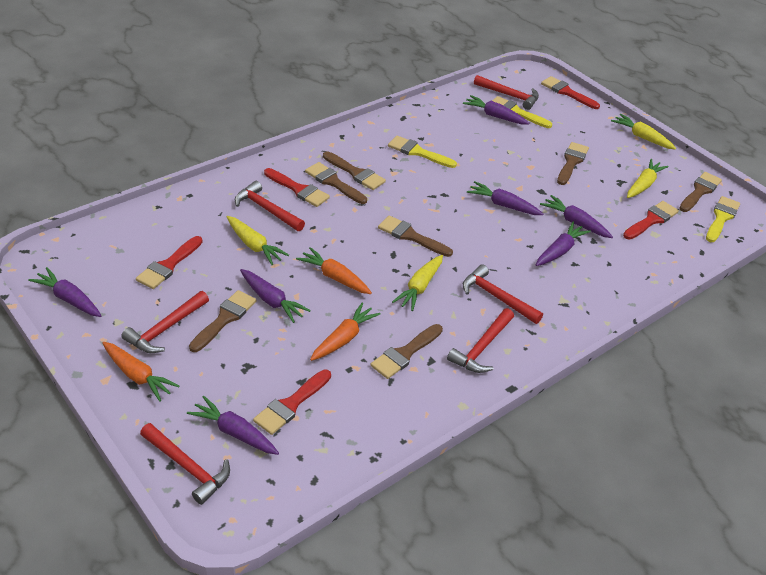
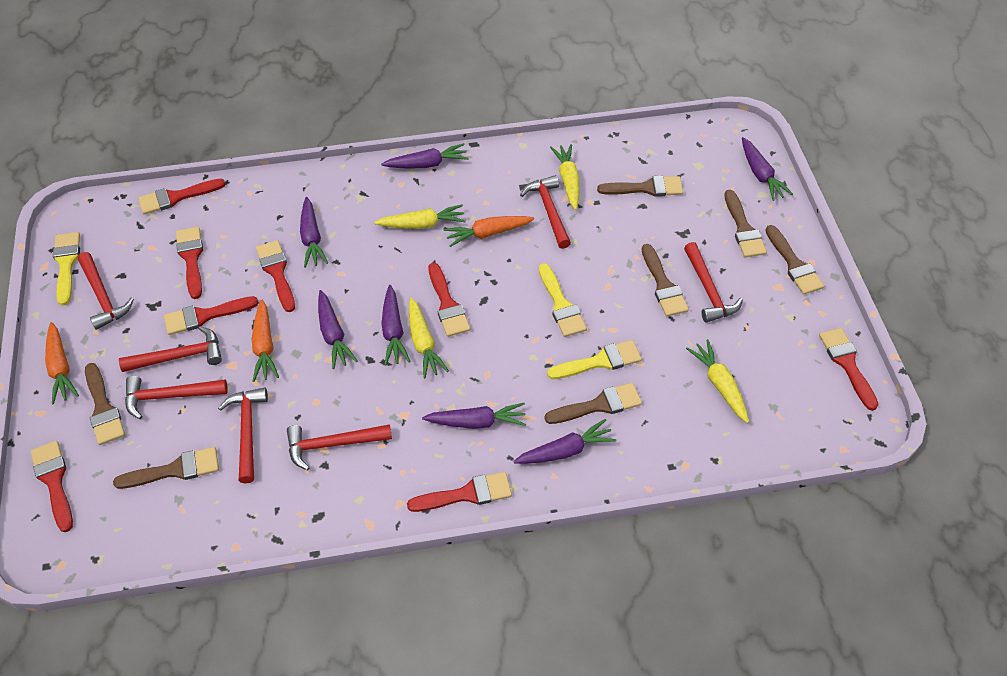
red brush: 5 -> 8
red hammer: 6 -> 7

